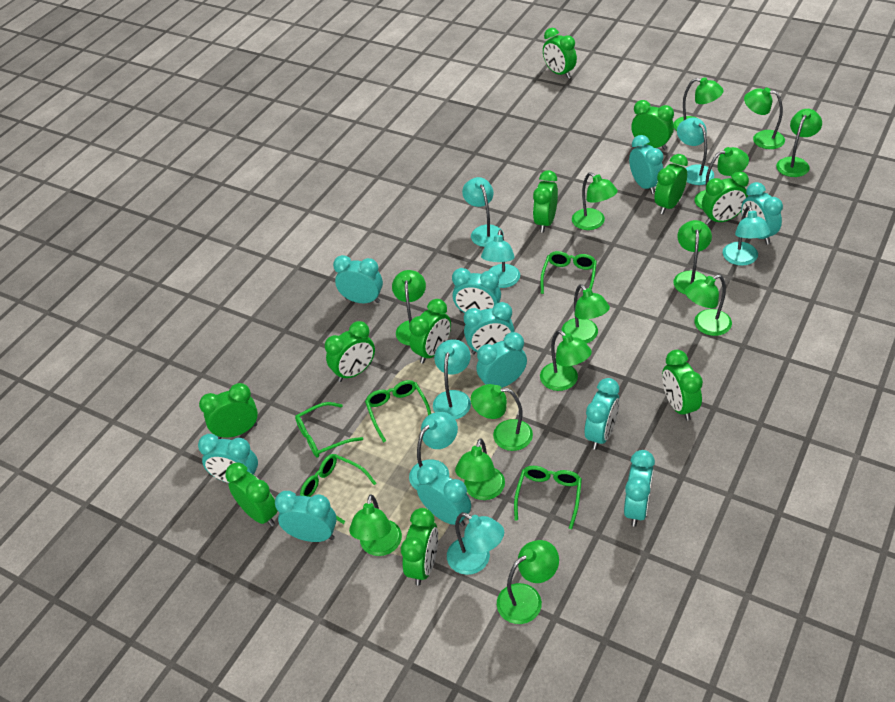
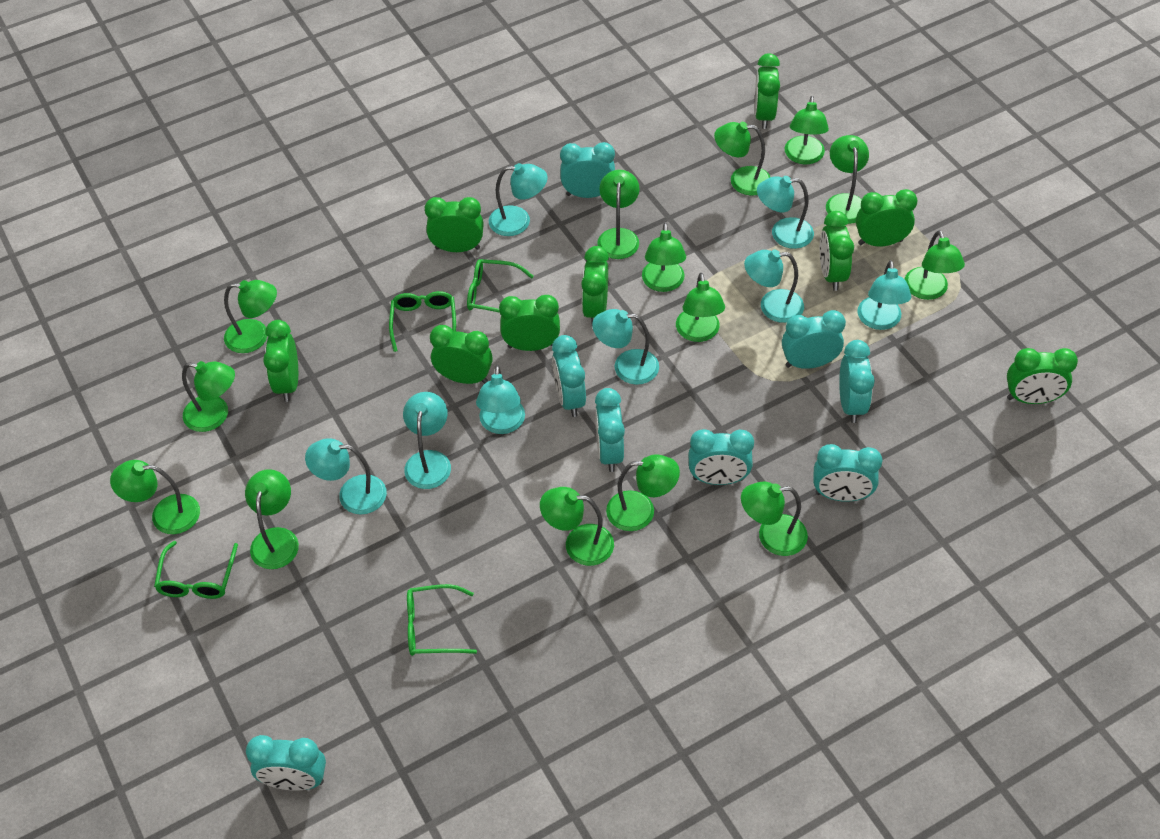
green clock: 11 -> 9
green glasses: 5 -> 4
turquoise clock: 11 -> 8
turquoise lamp: 7 -> 8

